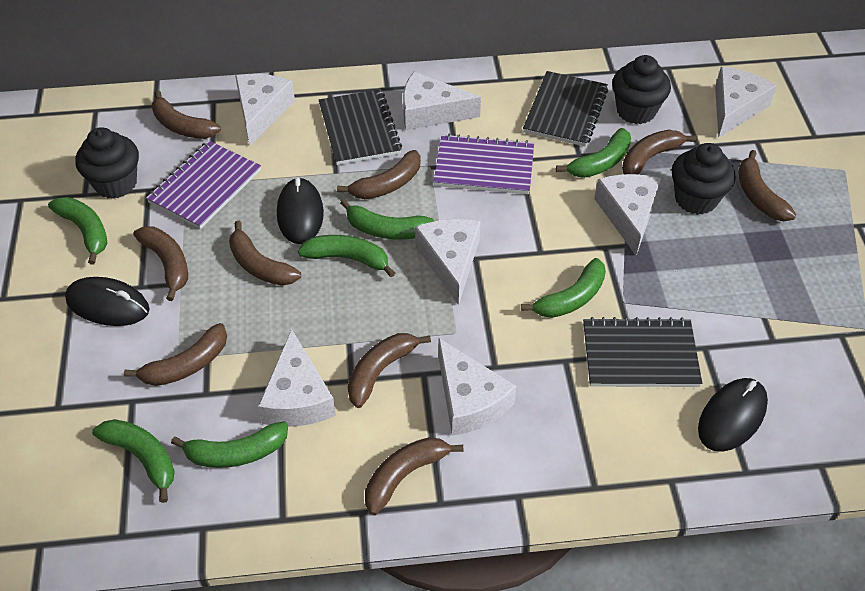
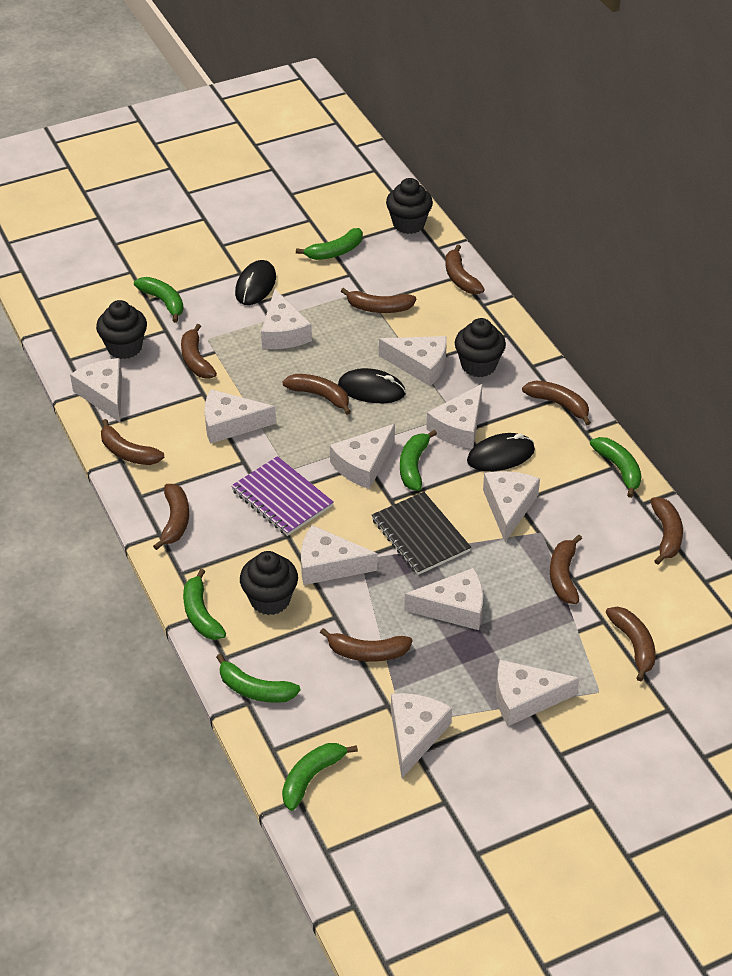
black cupcake: 3 -> 4
black notebook: 3 -> 1
brown banana: 9 -> 11
purple notebook: 2 -> 1
white cheese: 7 -> 11

